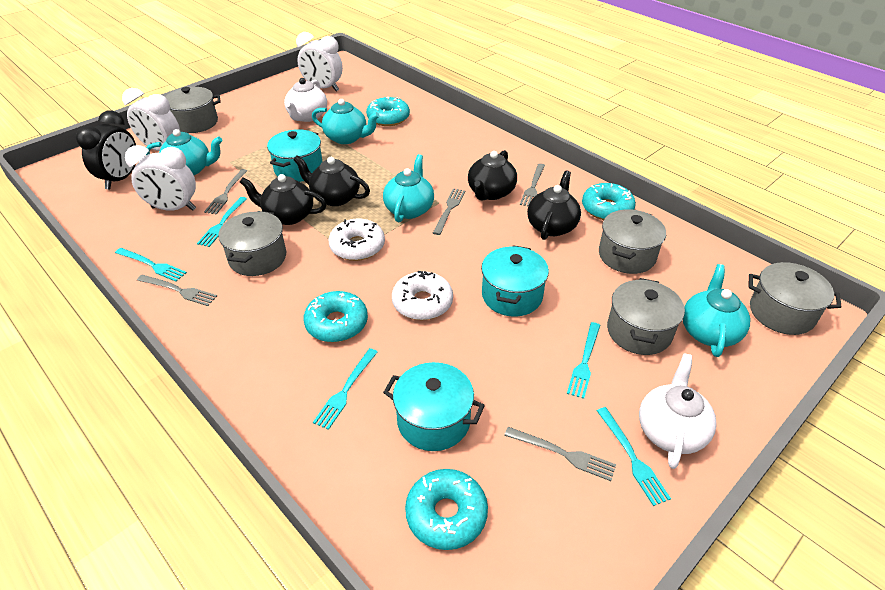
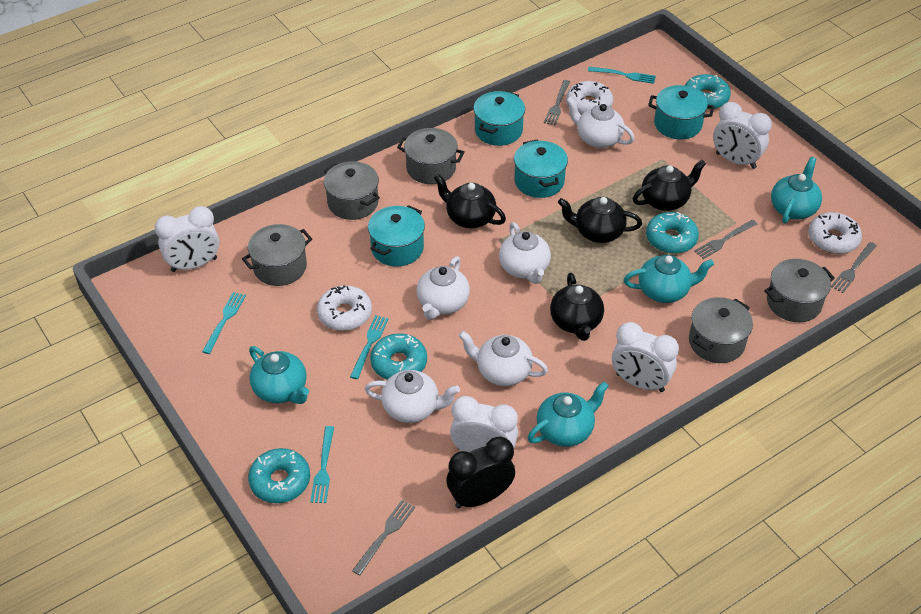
grey fork: 5 -> 4
turquoise fork: 5 -> 4
turquoise pot: 3 -> 4
white clock: 3 -> 4
white donut: 2 -> 3
white teapot: 2 -> 5

